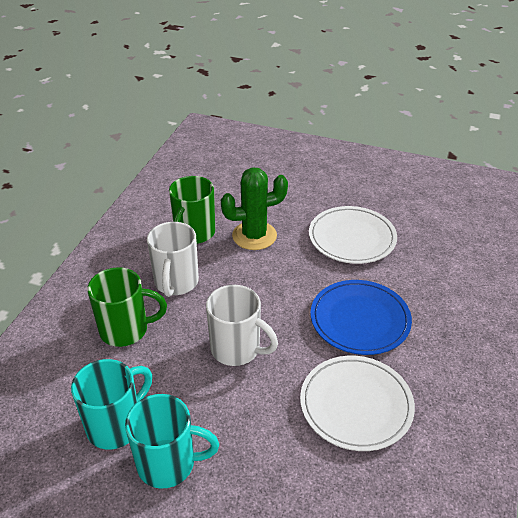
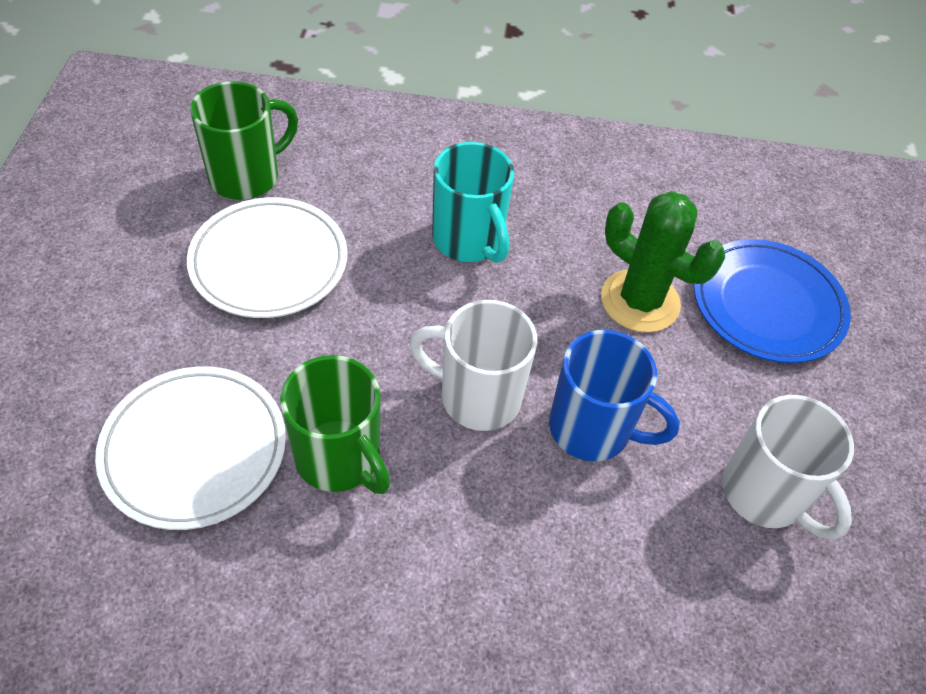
blue mug: 0 -> 1
turquoise mug: 2 -> 1

